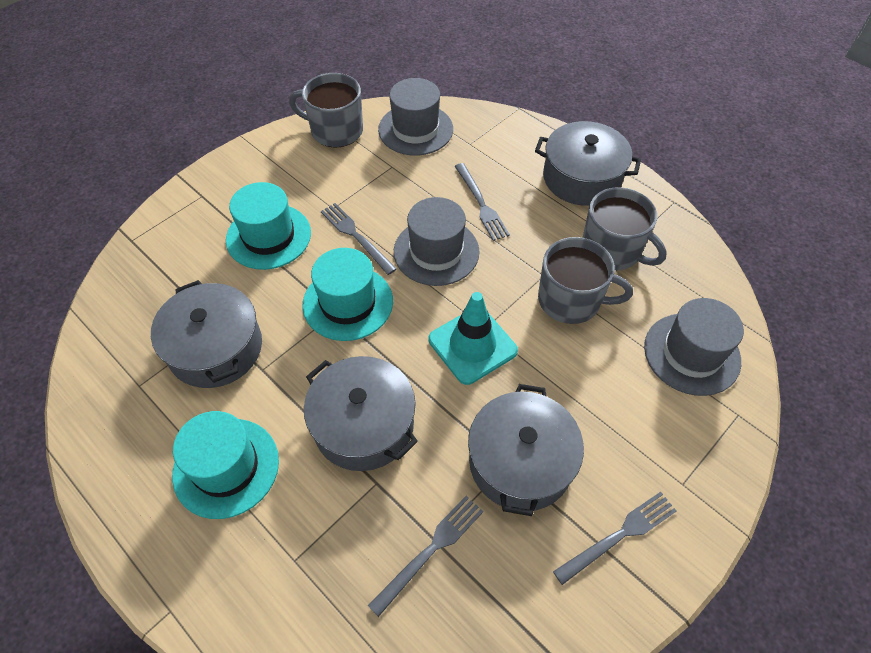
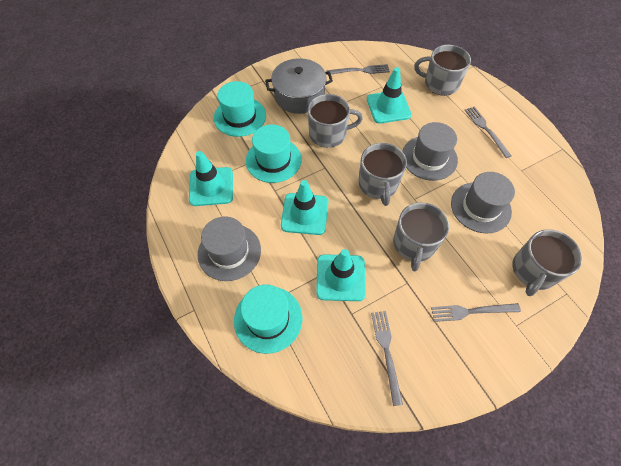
grey mug: 3 -> 5
grey pot: 4 -> 1
turquoise traffic cone: 1 -> 4

